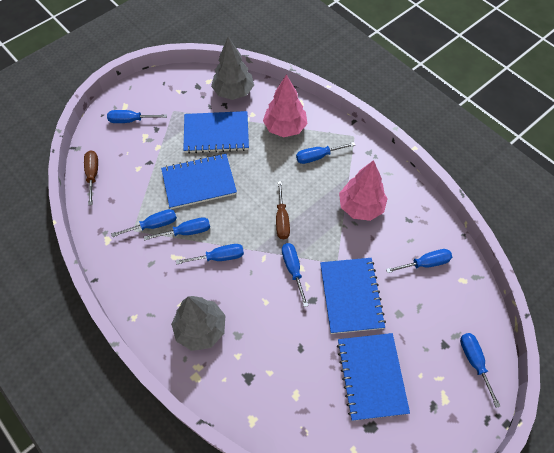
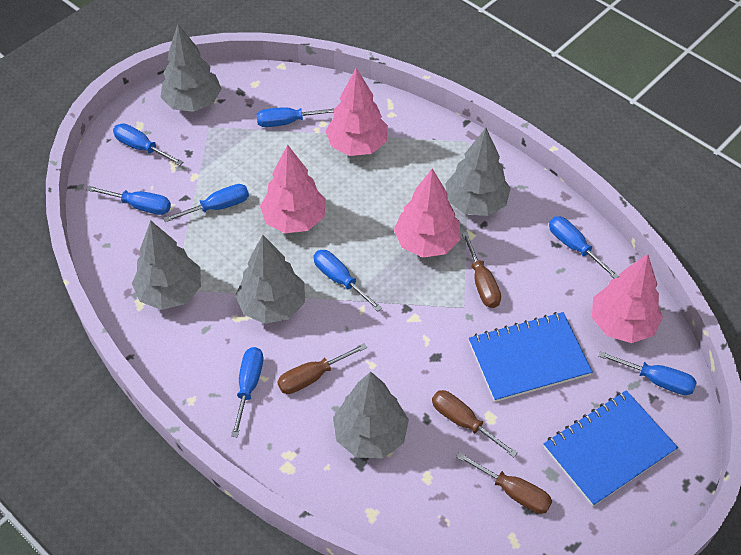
blue notebook: 4 -> 2
brown screwdriver: 2 -> 4
grey tree: 2 -> 5
pink tree: 2 -> 4

